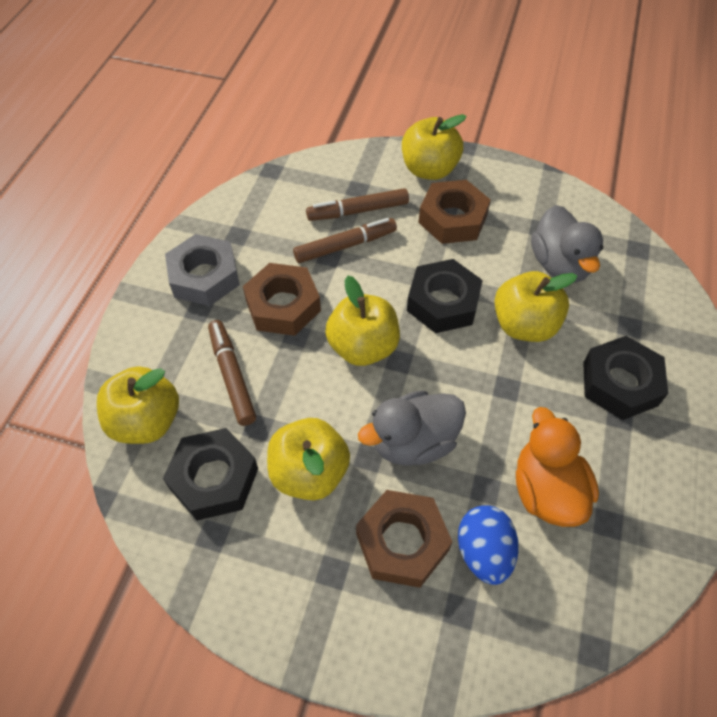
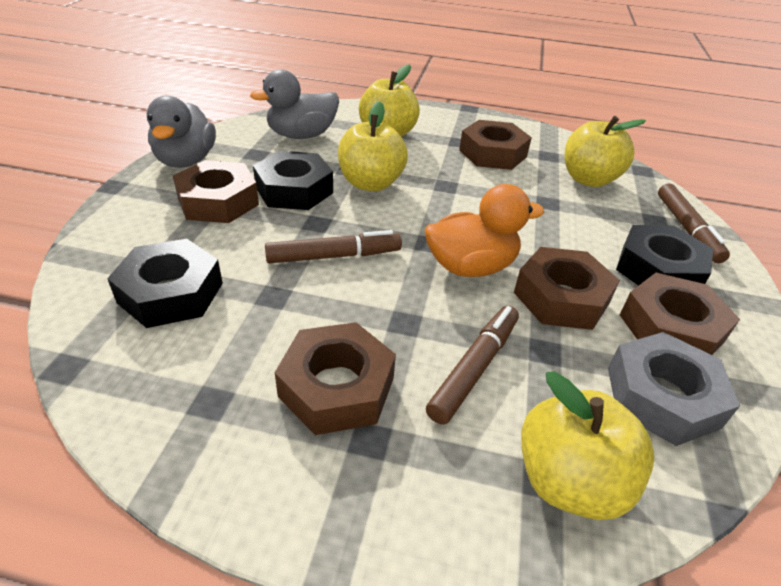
blue egg: 1 -> 0
brown nut: 3 -> 5
yellow apple: 5 -> 4

